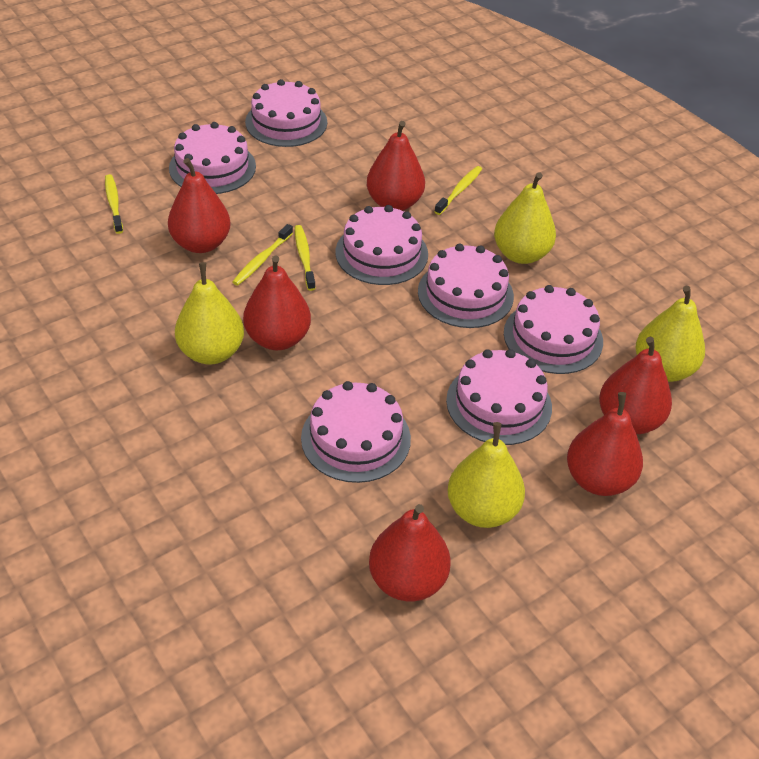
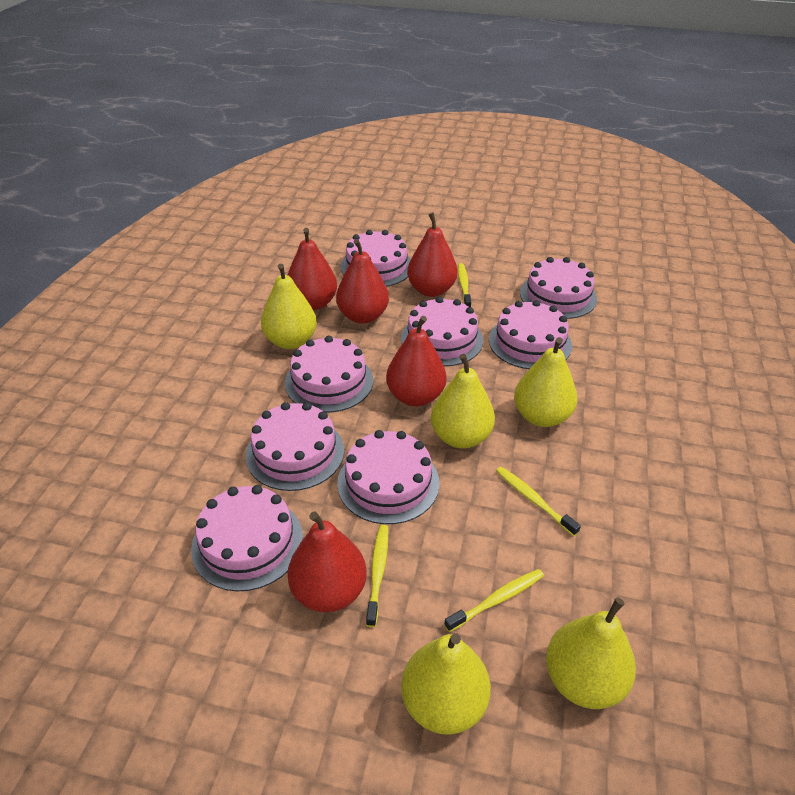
pink cake: 7 -> 8
red pear: 6 -> 5
yellow pear: 4 -> 5

